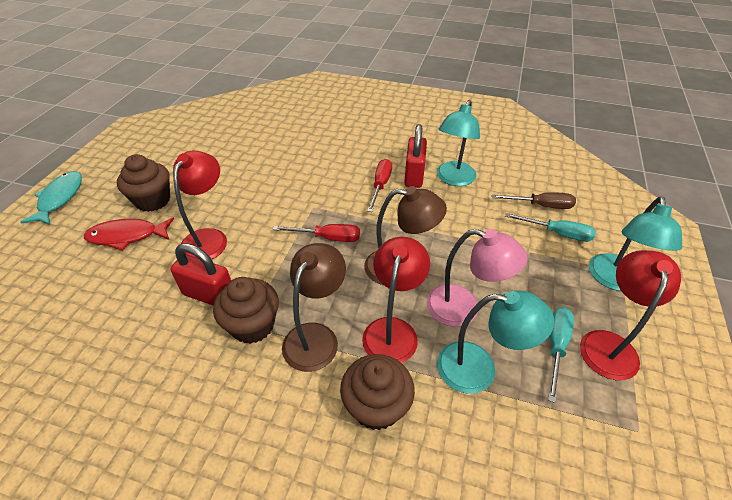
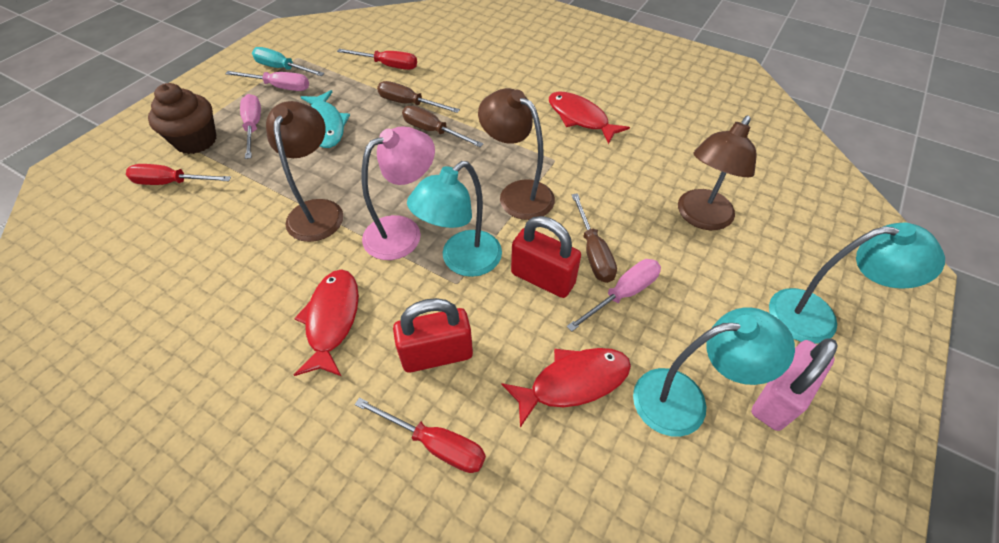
brown cupcake: 3 -> 1
brown lamp: 2 -> 3
brown screwdriver: 1 -> 3
pink padlock: 0 -> 1
pink screwdriver: 0 -> 3
red fish: 1 -> 3
red lamp: 3 -> 0
red screwdriver: 2 -> 3
turquoise screwdriver: 2 -> 1

